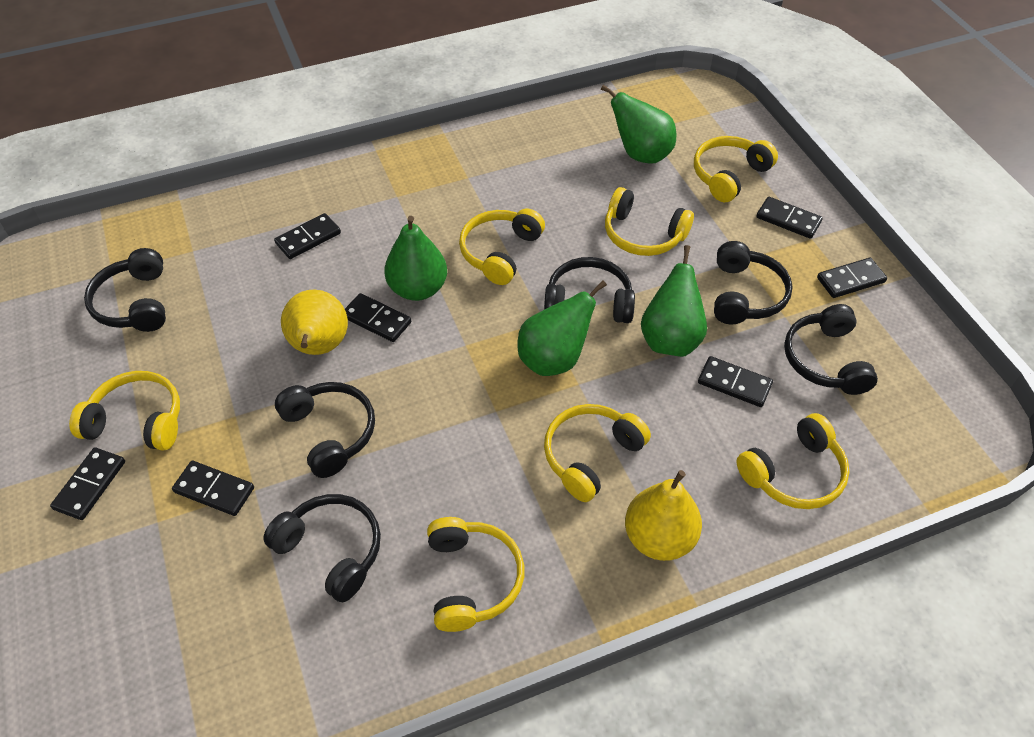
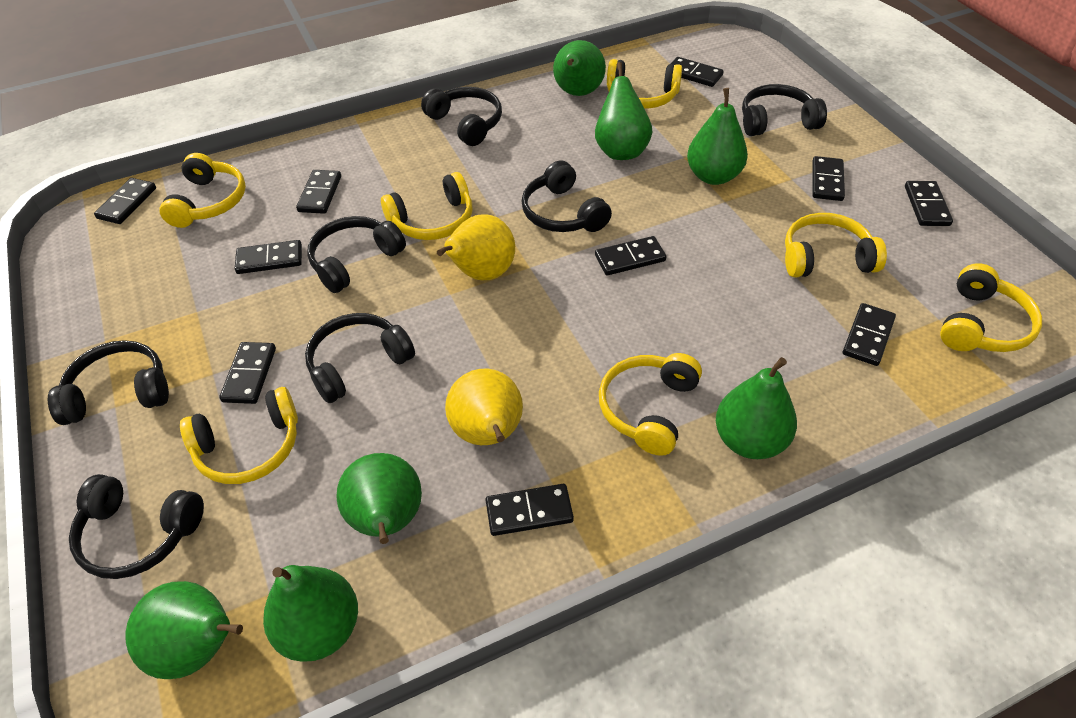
black domino: 7 -> 10
black headphones: 6 -> 7
green pear: 4 -> 7

